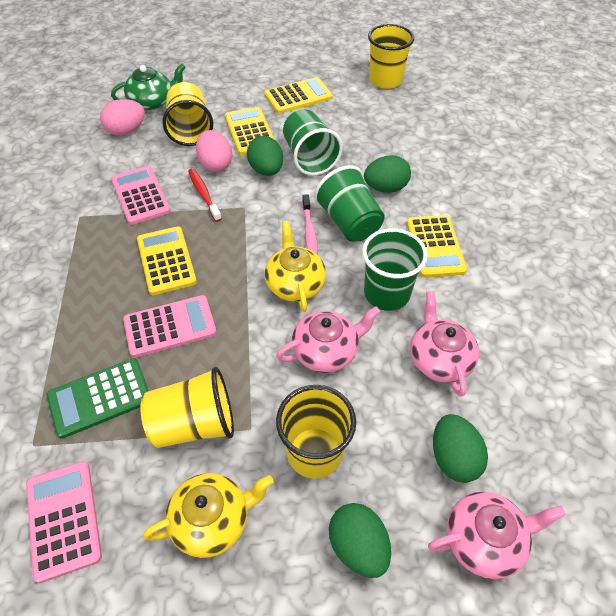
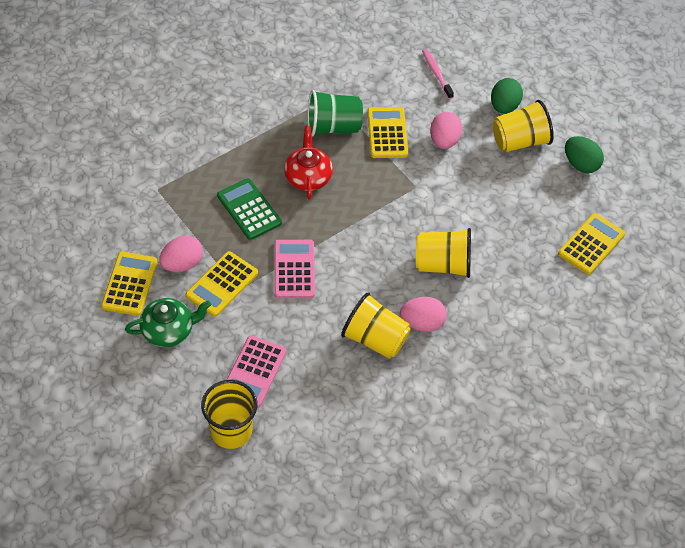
green cup: 3 -> 1
green egg: 4 -> 2
pink calculator: 3 -> 2
pink egg: 2 -> 3
pink teapot: 3 -> 0
red teapot: 0 -> 1
red toothbrush: 1 -> 0
yellow teapot: 2 -> 0

